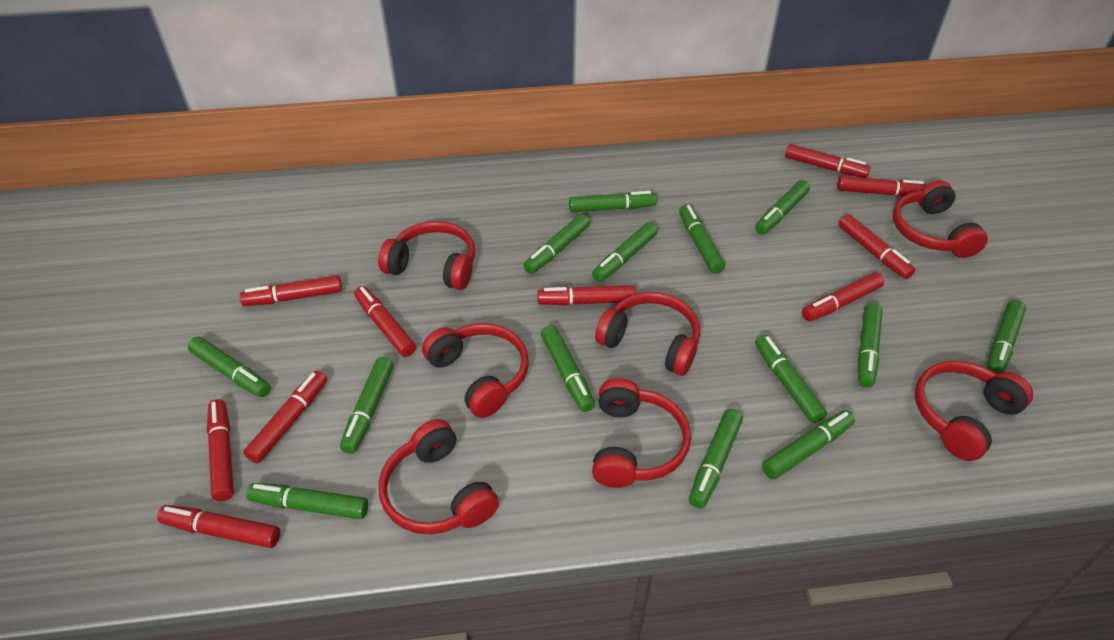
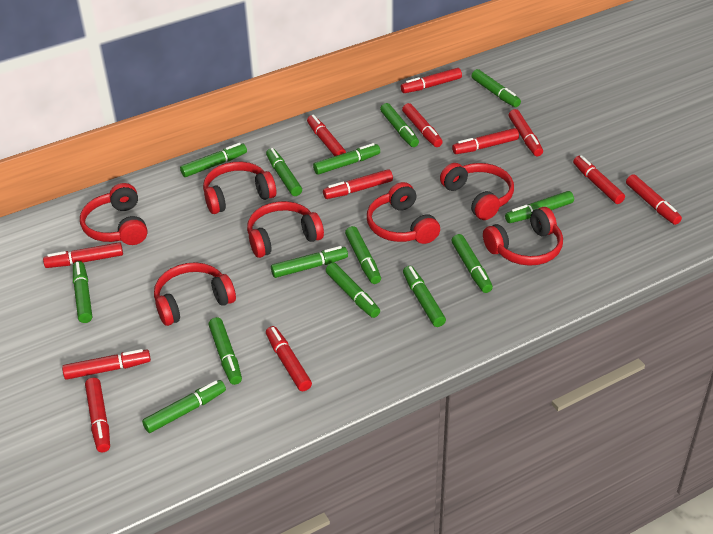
red marker: 10 -> 12

